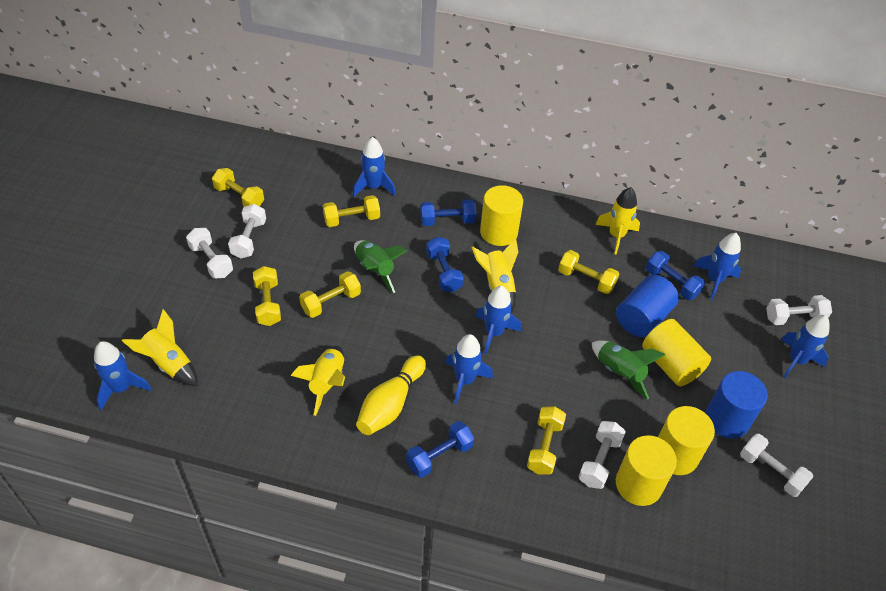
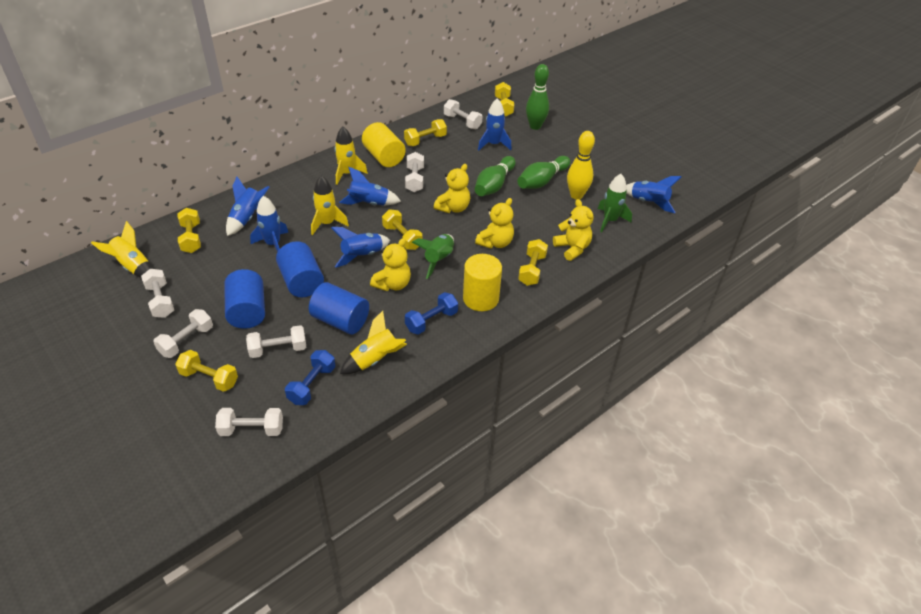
blue cylinder: 2 -> 3
blue dumbbell: 4 -> 2
green bowling pin: 0 -> 3
white dumbbell: 5 -> 6
yellow cylinder: 4 -> 2
yellow teddy bear: 0 -> 4

